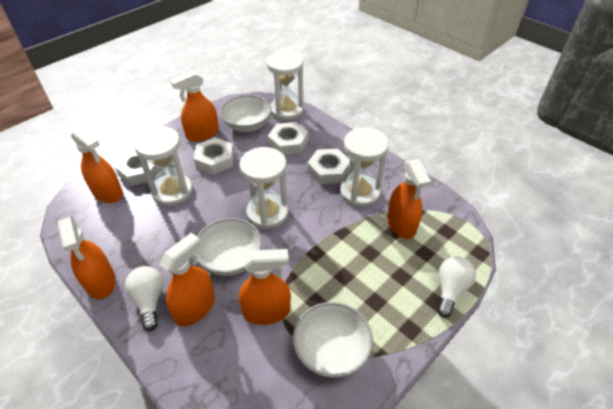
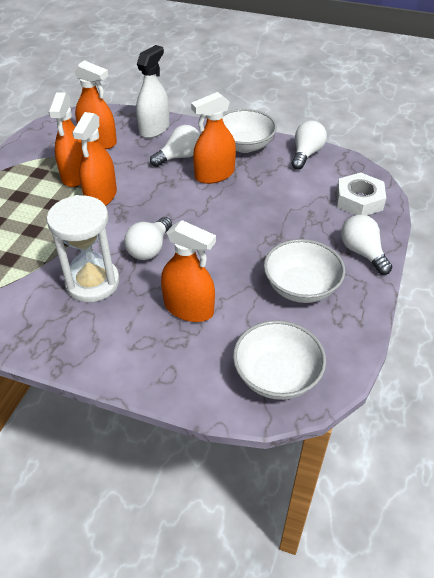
orange spray bottle: 6 -> 5
white hourglass: 4 -> 1
white light bulb: 2 -> 4
white nut: 4 -> 1
white spray bottle: 0 -> 1

